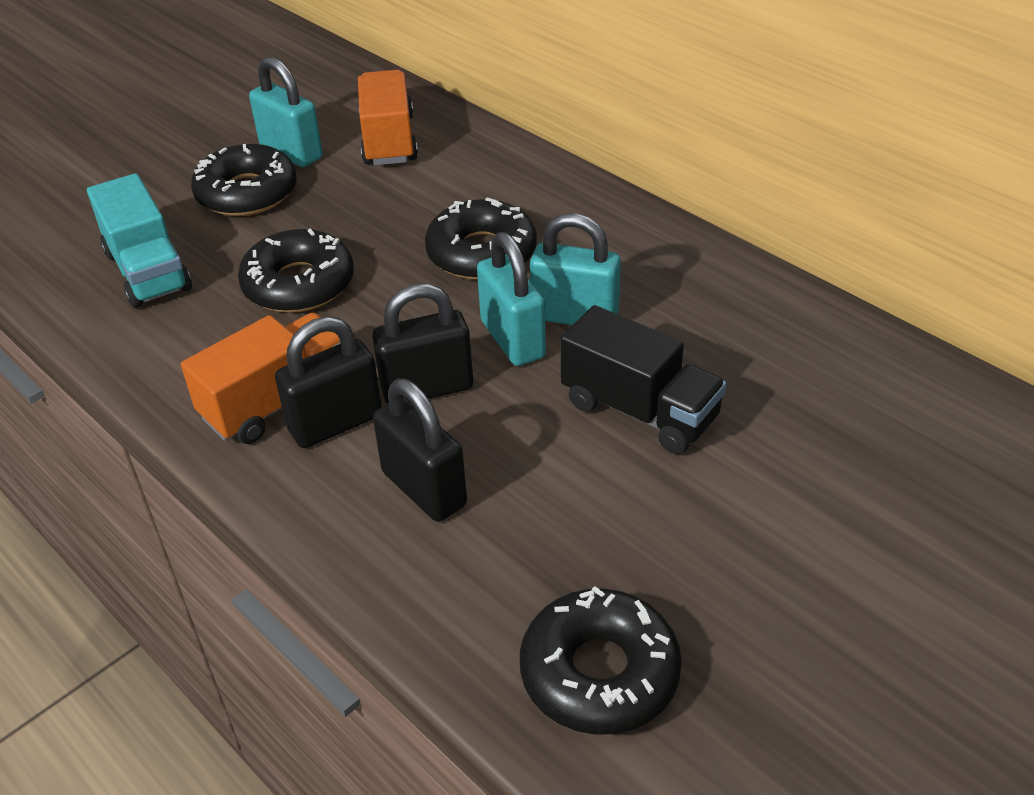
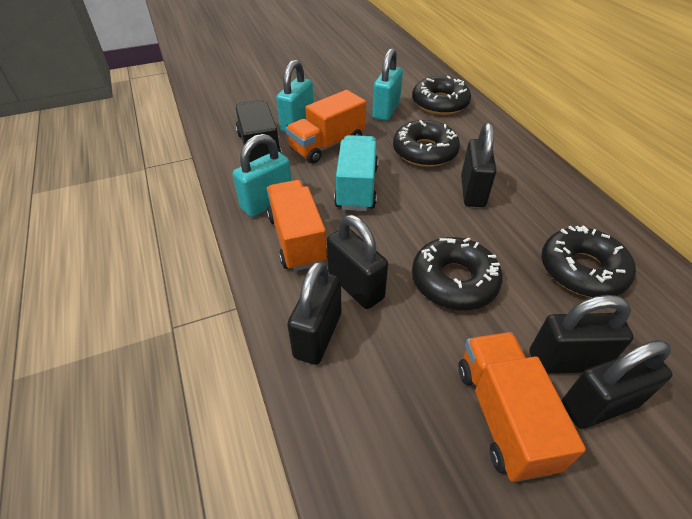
black padlock: 3 -> 5
orange truck: 2 -> 3

